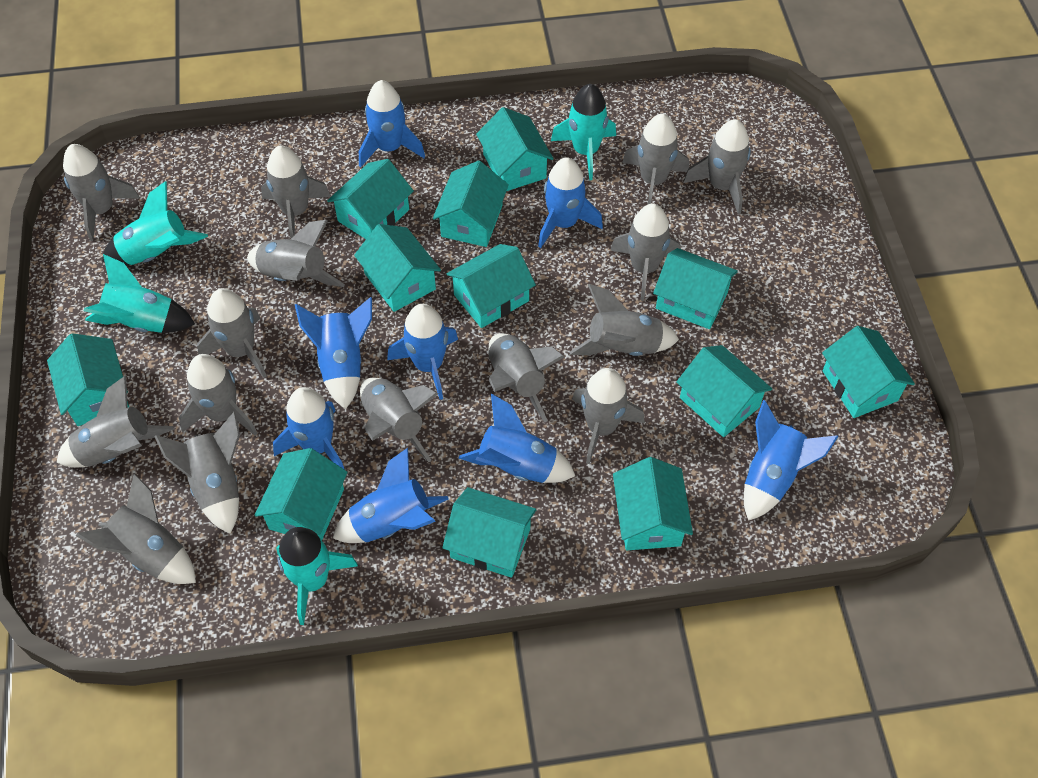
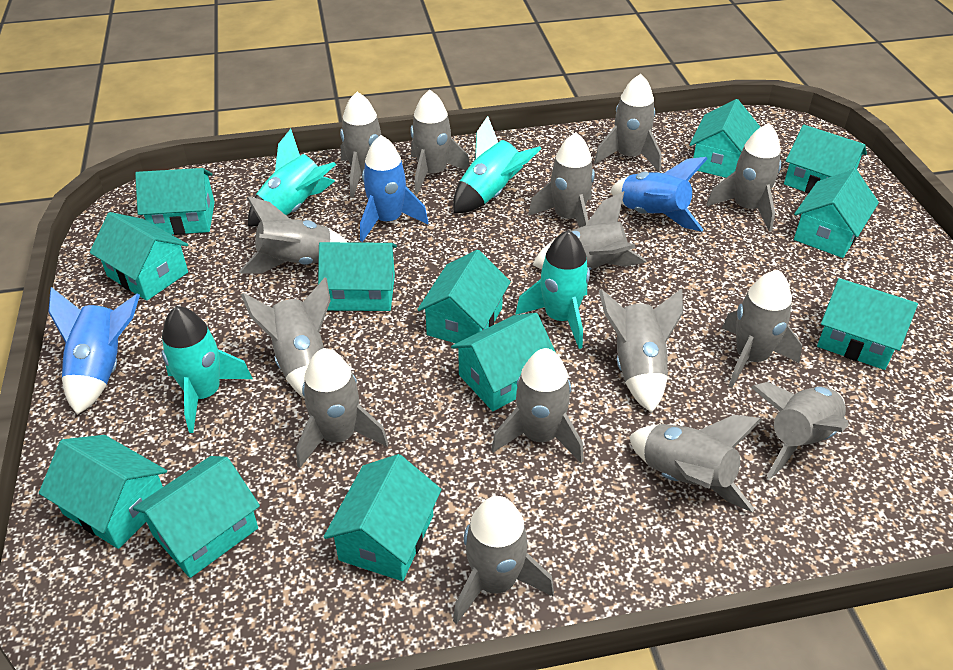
blue rocket: 8 -> 3

